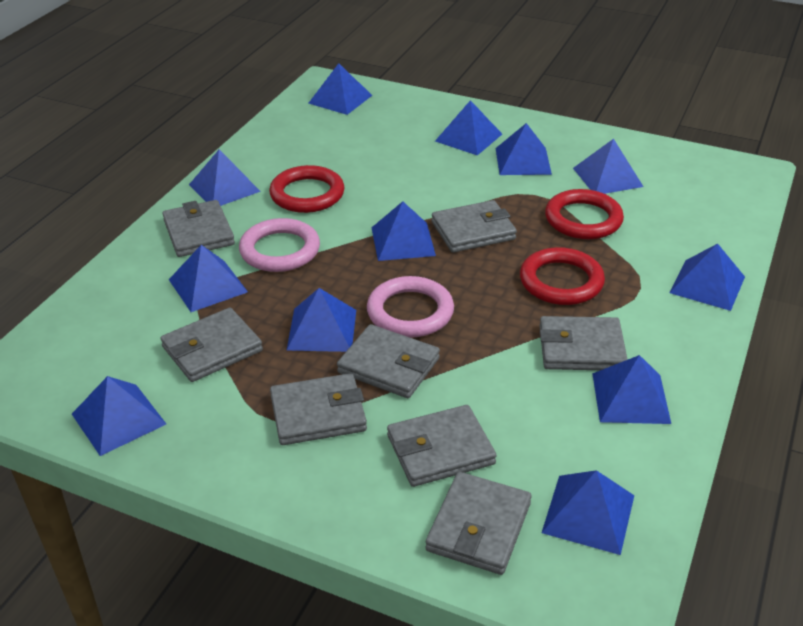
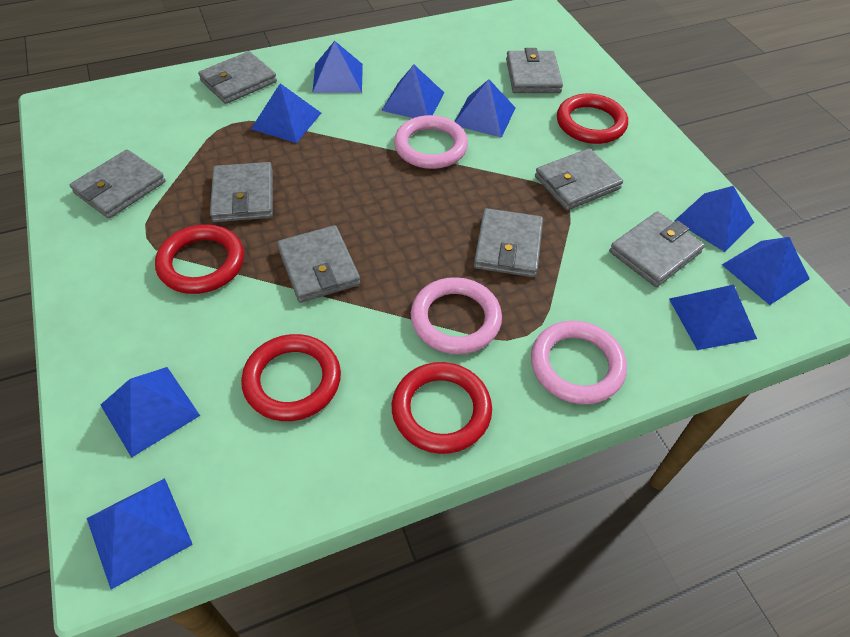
blue pyramid: 12 -> 9
pink ring: 2 -> 3
red ring: 3 -> 4

